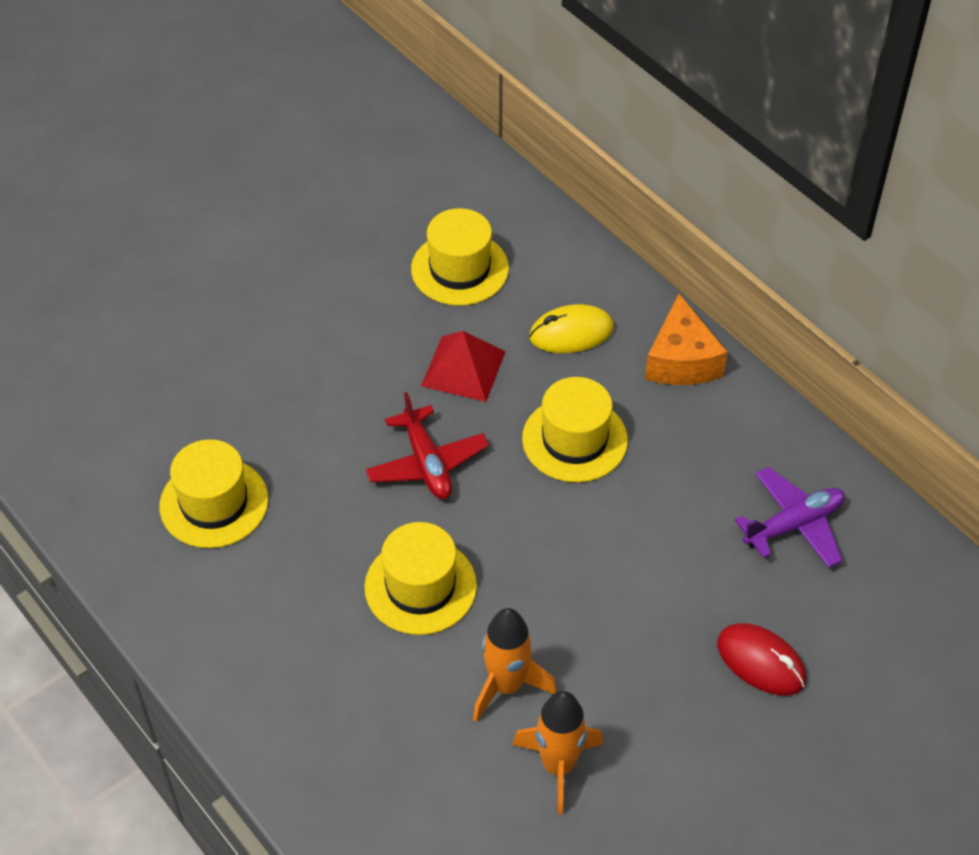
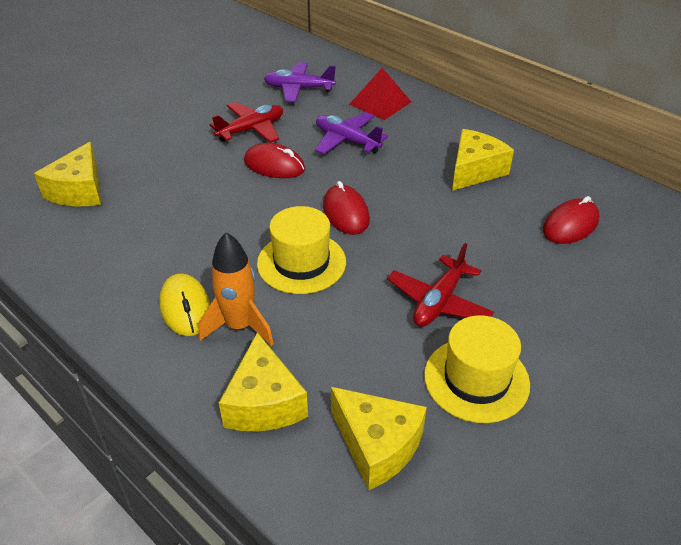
orange cheese: 1 -> 0
orange rocket: 2 -> 1
purple plane: 1 -> 2
red mouse: 1 -> 3
red plane: 1 -> 2
yellow cheese: 0 -> 4
yellow hat: 4 -> 2

